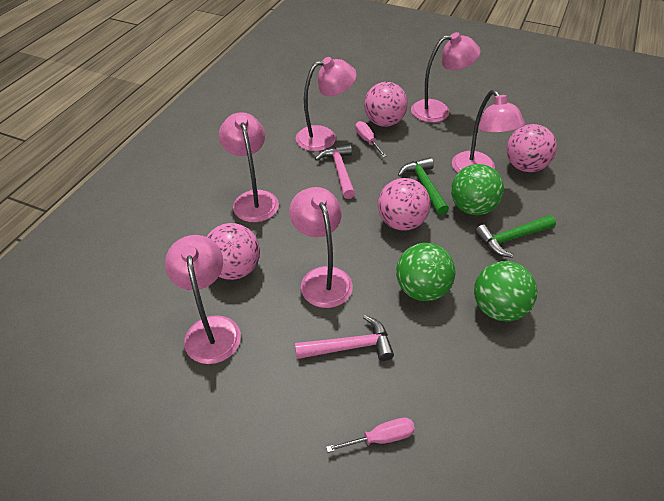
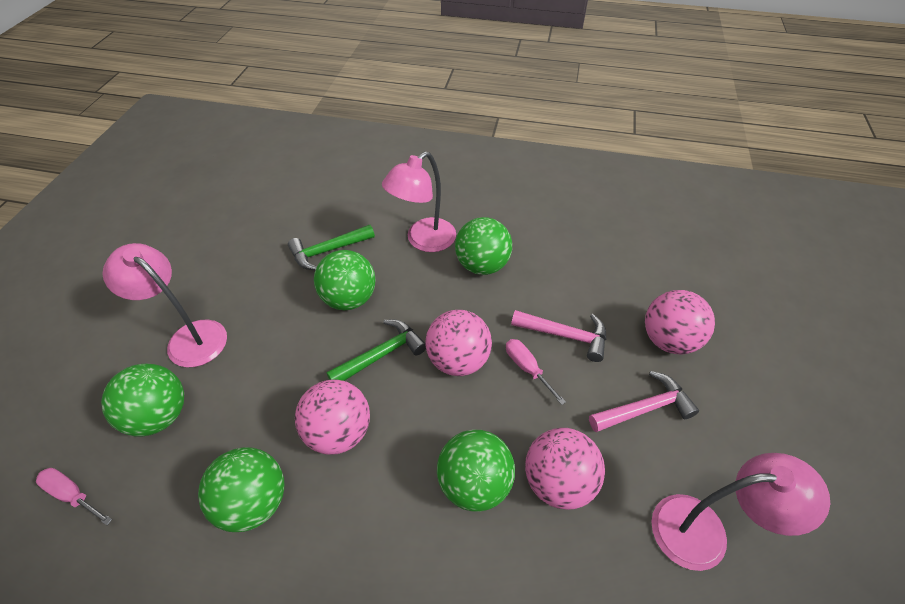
green ball: 3 -> 5
pink lamp: 6 -> 3

